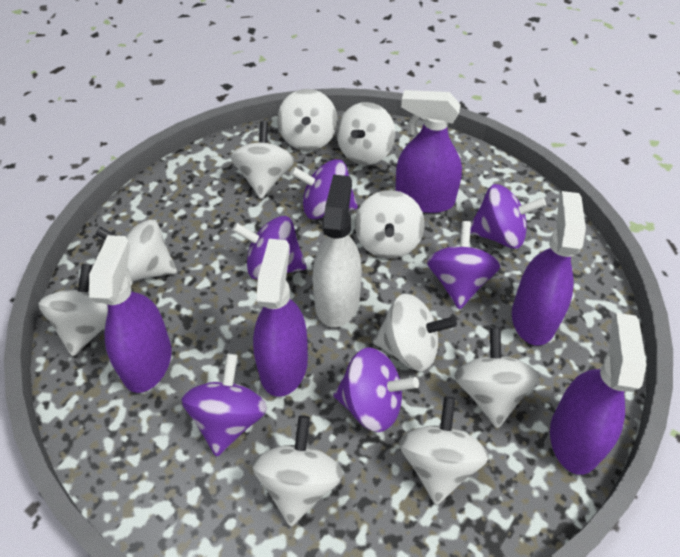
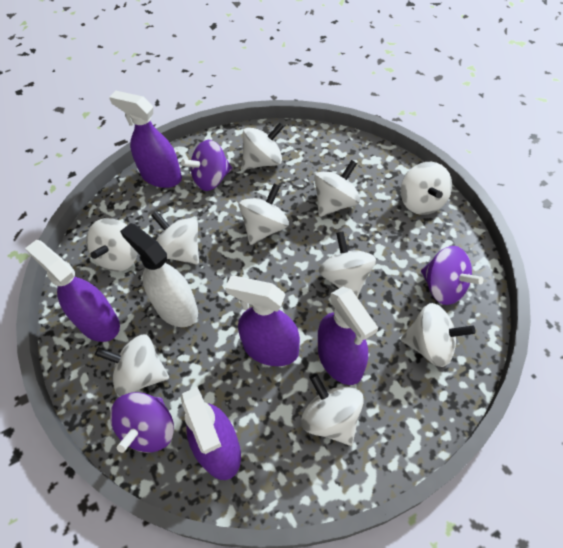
purple spinning top: 6 -> 3

